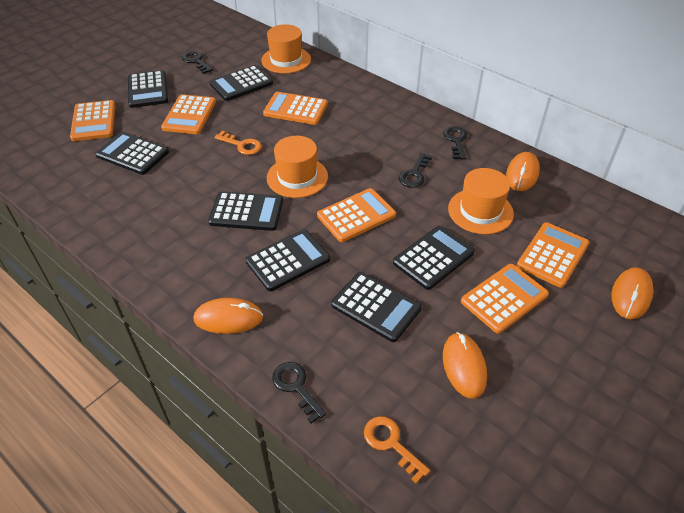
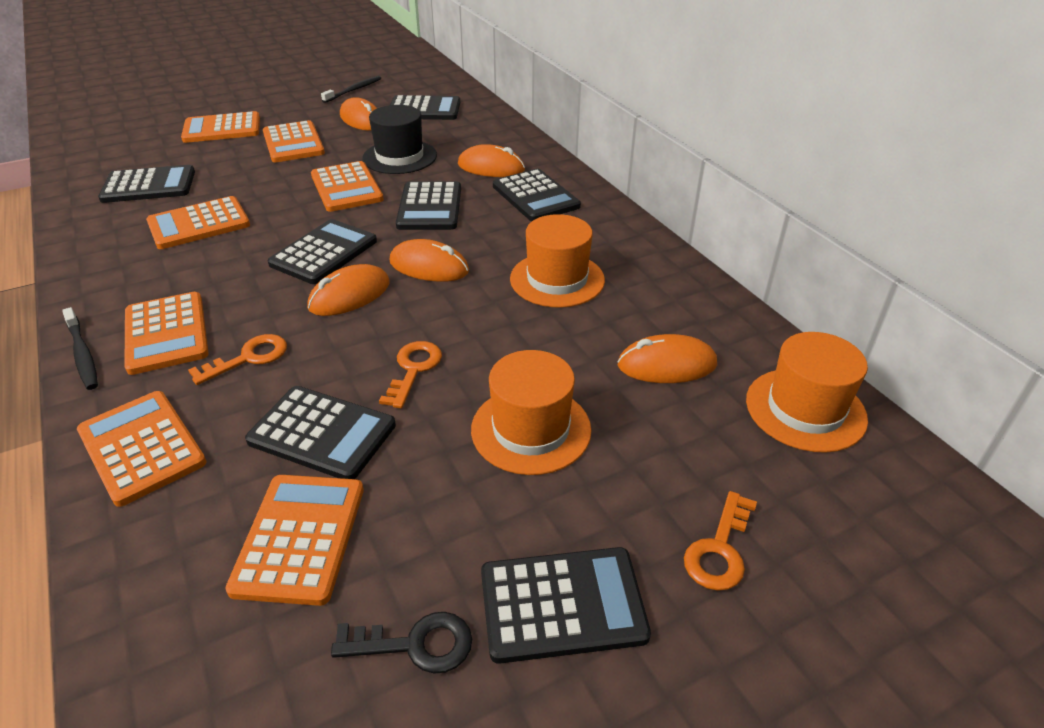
black hat: 0 -> 1
black key: 4 -> 1
black toothbrush: 0 -> 2
orange calculator: 6 -> 7
orange key: 2 -> 3
orange mouse: 4 -> 5

